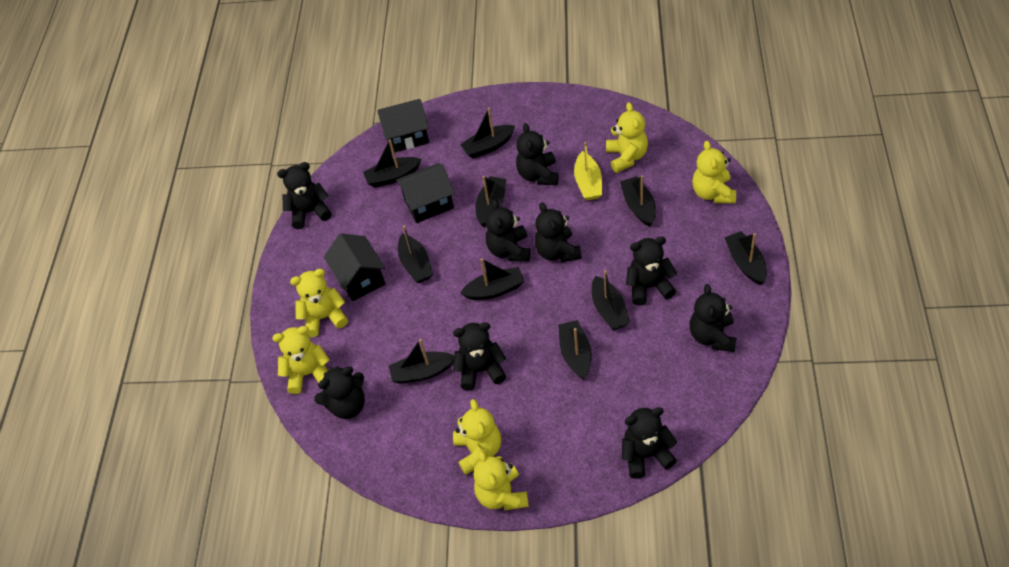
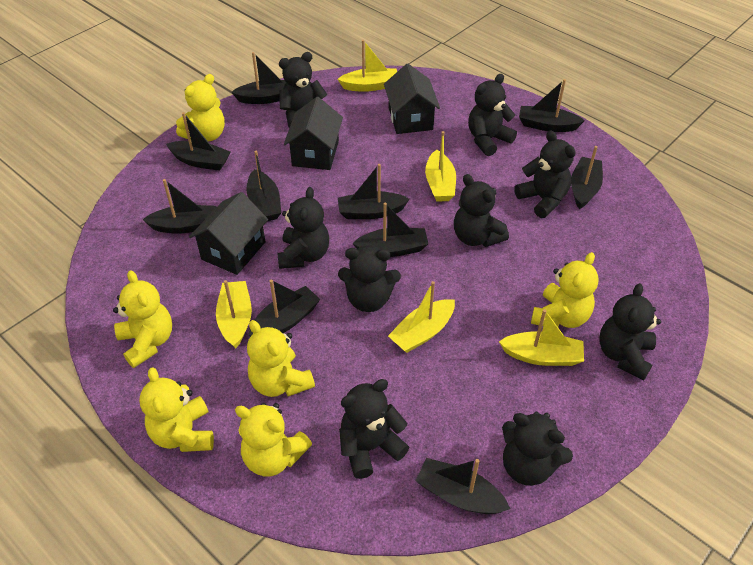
yellow boat: 1 -> 5

